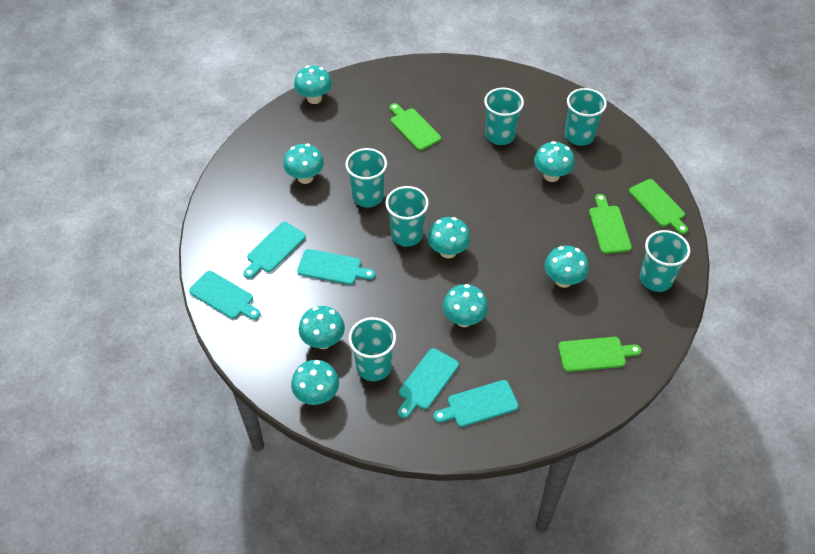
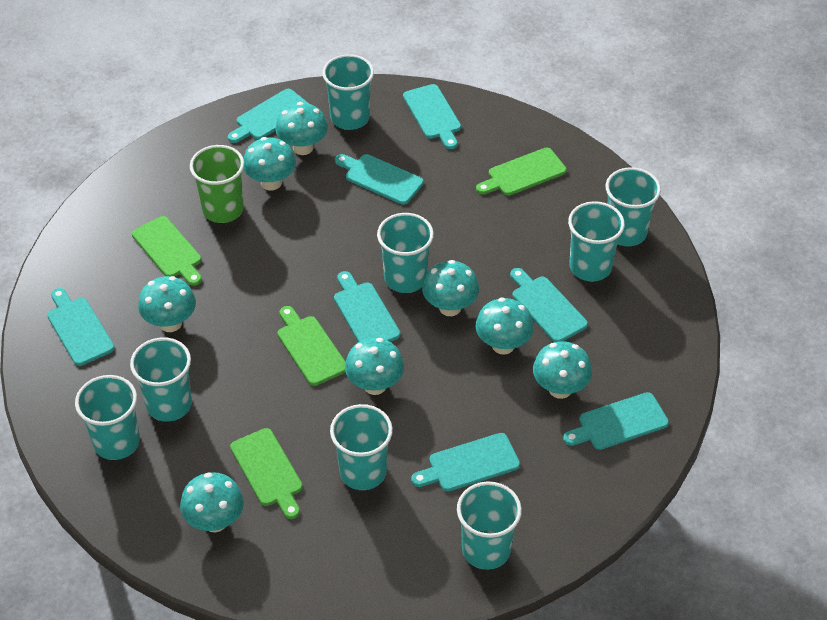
green cup: 0 -> 1
turquoise cup: 6 -> 8
turquoise cutting board: 5 -> 8

